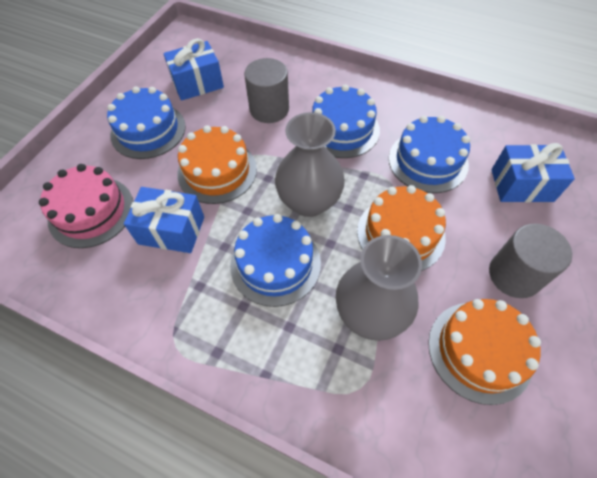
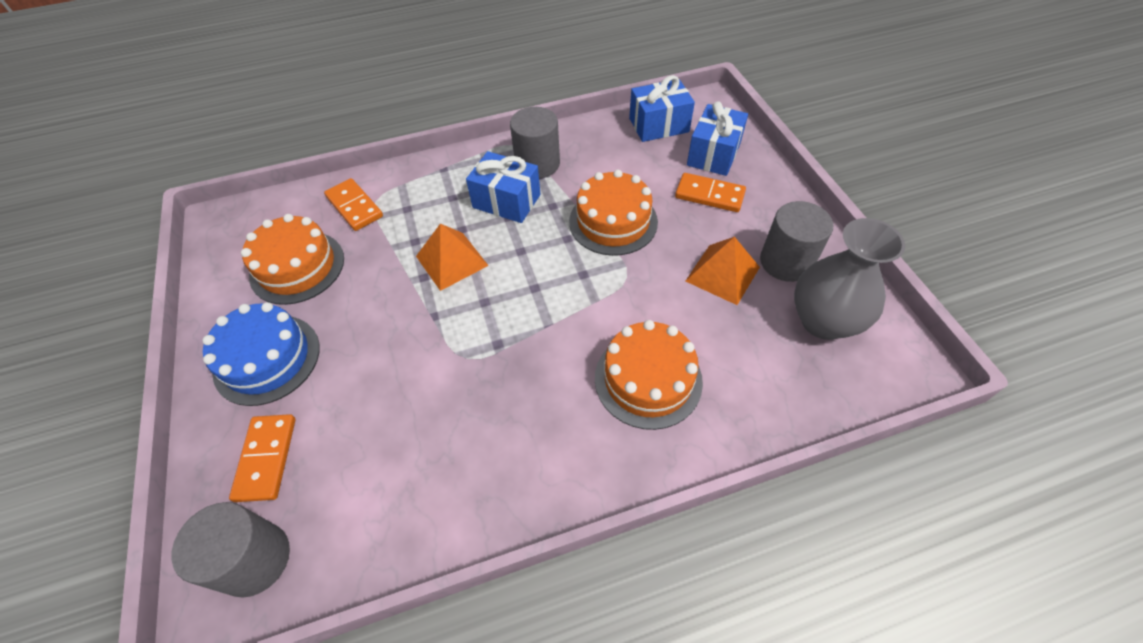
blue cake: 4 -> 1
grey cylinder: 2 -> 3
grey vase: 2 -> 1
orange domino: 0 -> 3
orange pyramid: 0 -> 2
pink cake: 1 -> 0

